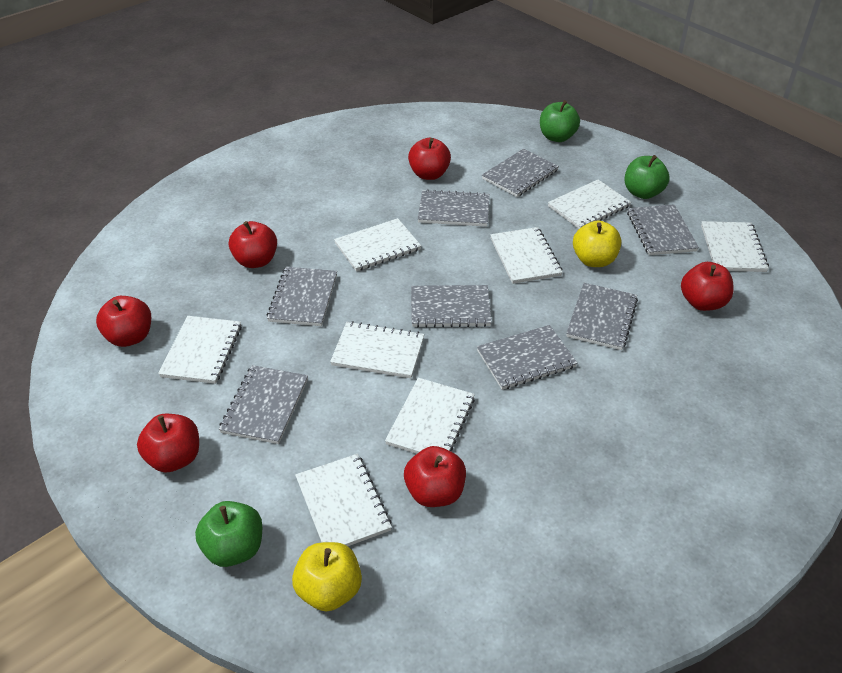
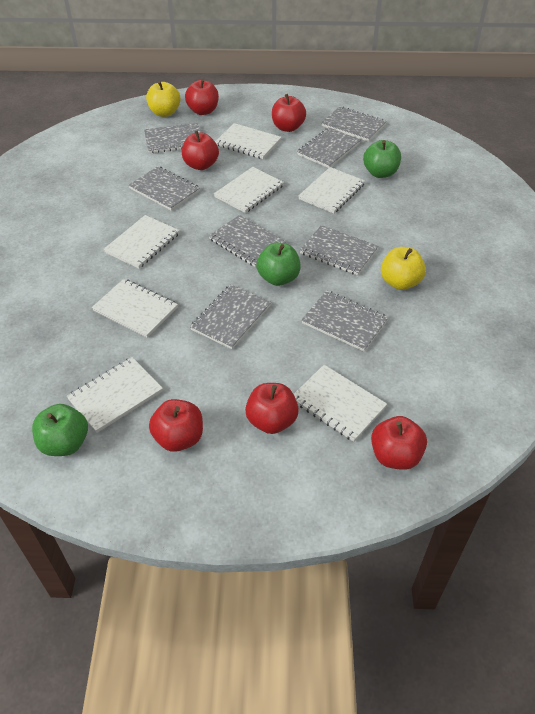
white notebook: 8 -> 7

